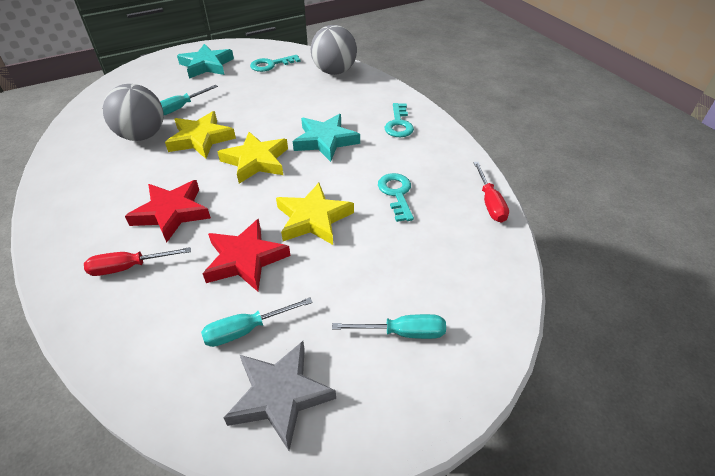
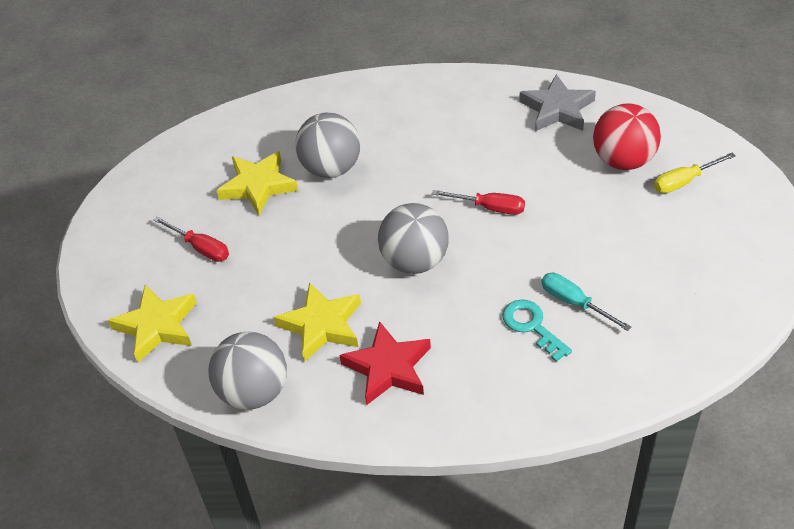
grey ball: 2 -> 3
red ball: 0 -> 1
red star: 2 -> 1
turquoise key: 3 -> 1
turquoise screwdriver: 3 -> 1
turquoise star: 2 -> 0
yellow screwdriver: 0 -> 1

